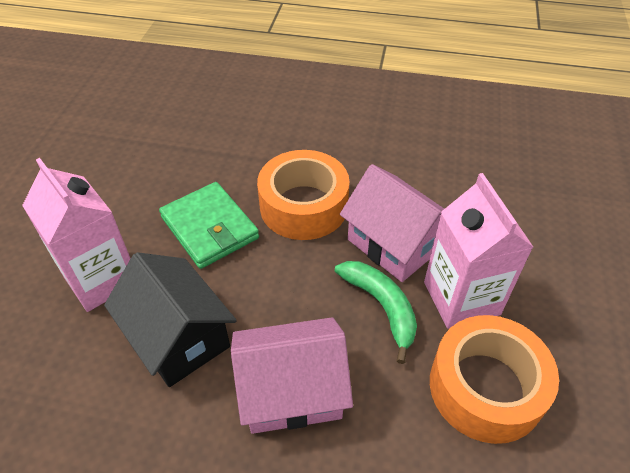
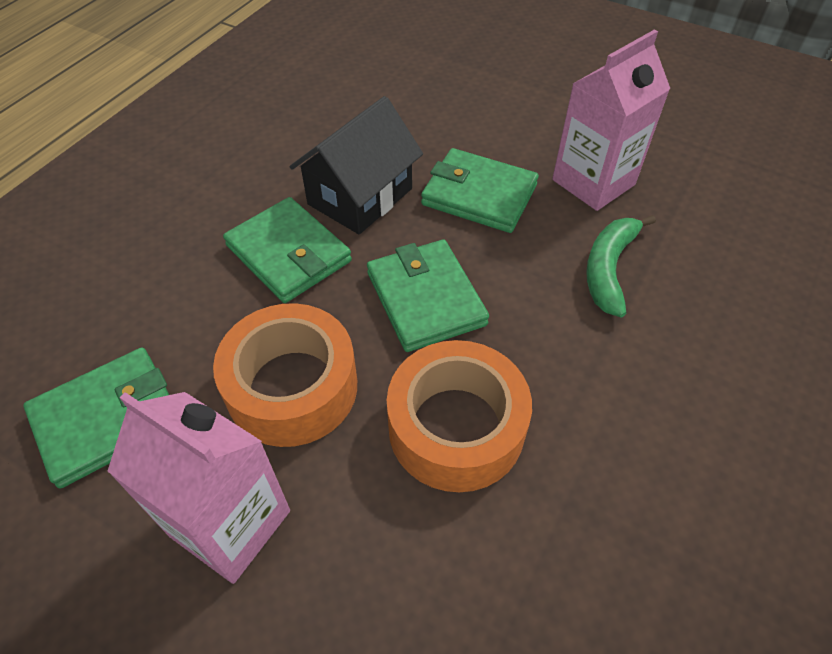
green wallet: 1 -> 4
pink house: 2 -> 0

